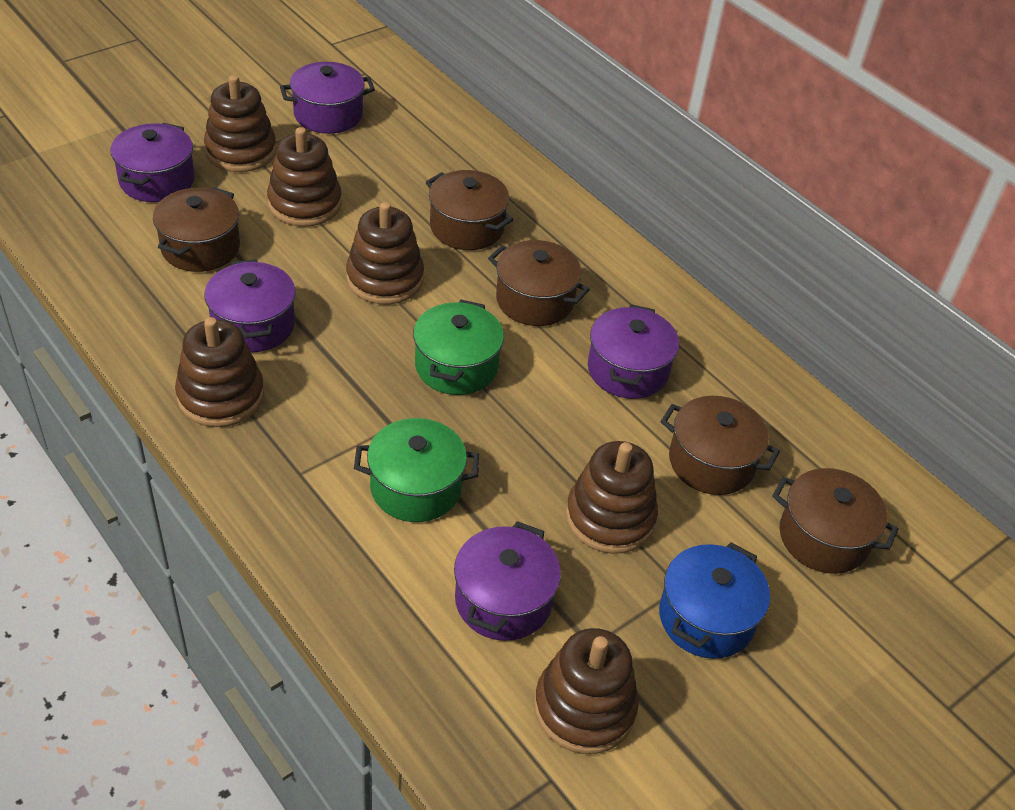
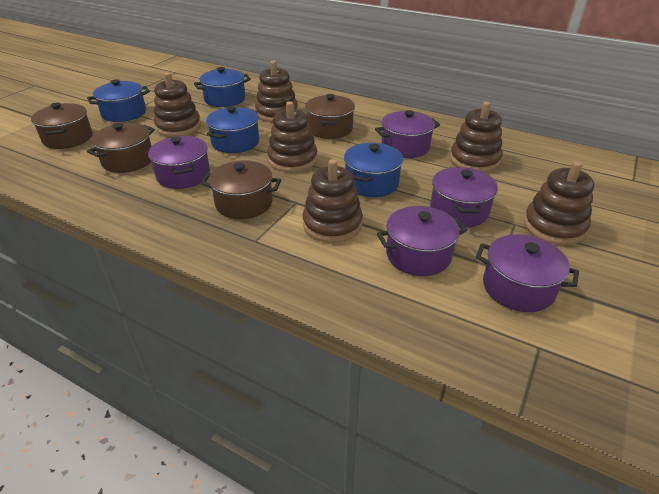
blue pot: 1 -> 4
brown pot: 5 -> 4
green pot: 2 -> 0

